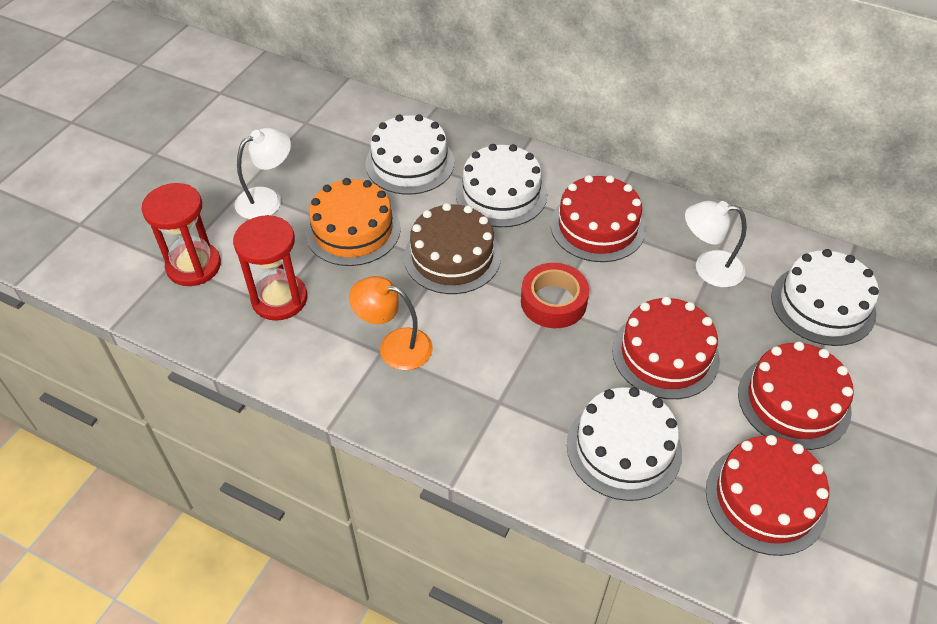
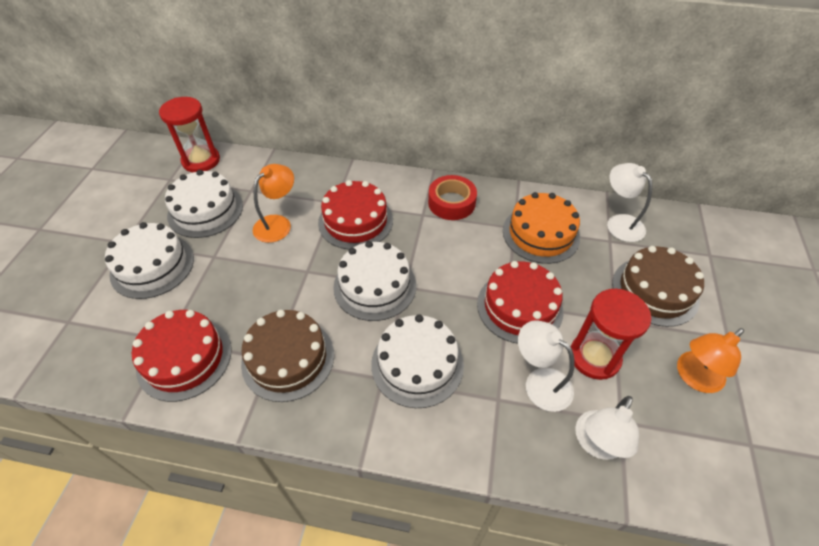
brown cake: 1 -> 2
orange lamp: 1 -> 2
red cake: 4 -> 3
white lamp: 2 -> 3

